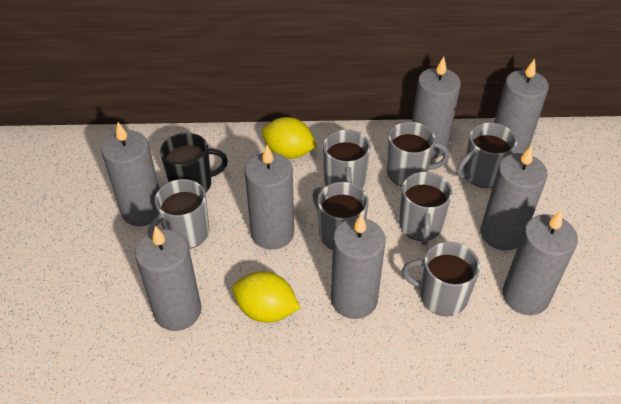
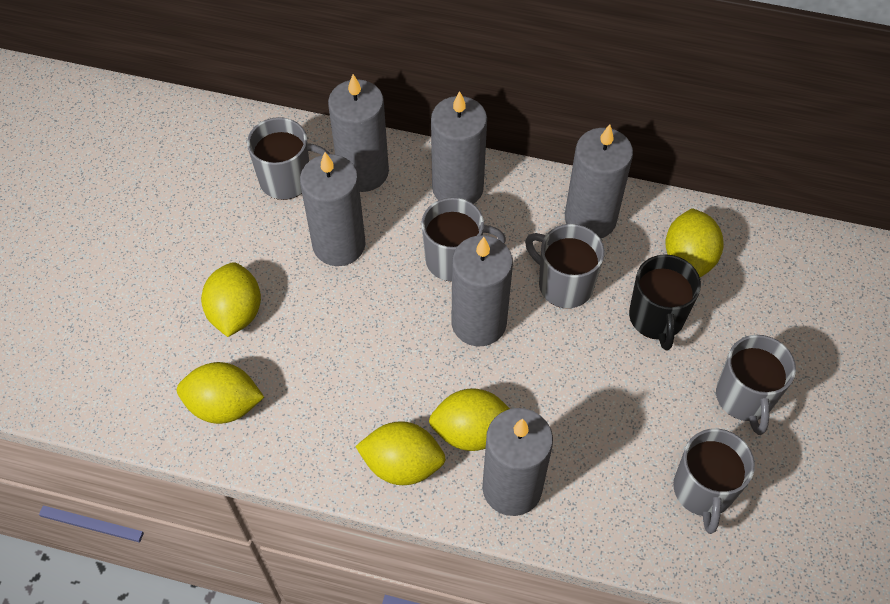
grey candle: 8 -> 6
grey mug: 7 -> 5
yellow lemon: 2 -> 5

